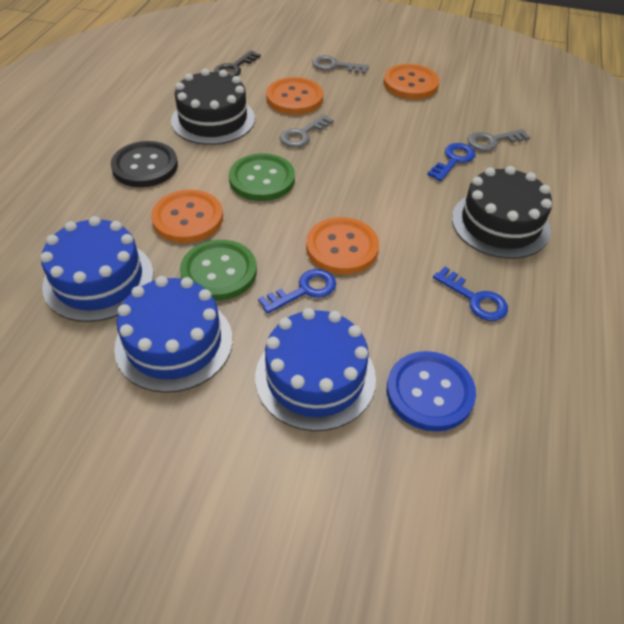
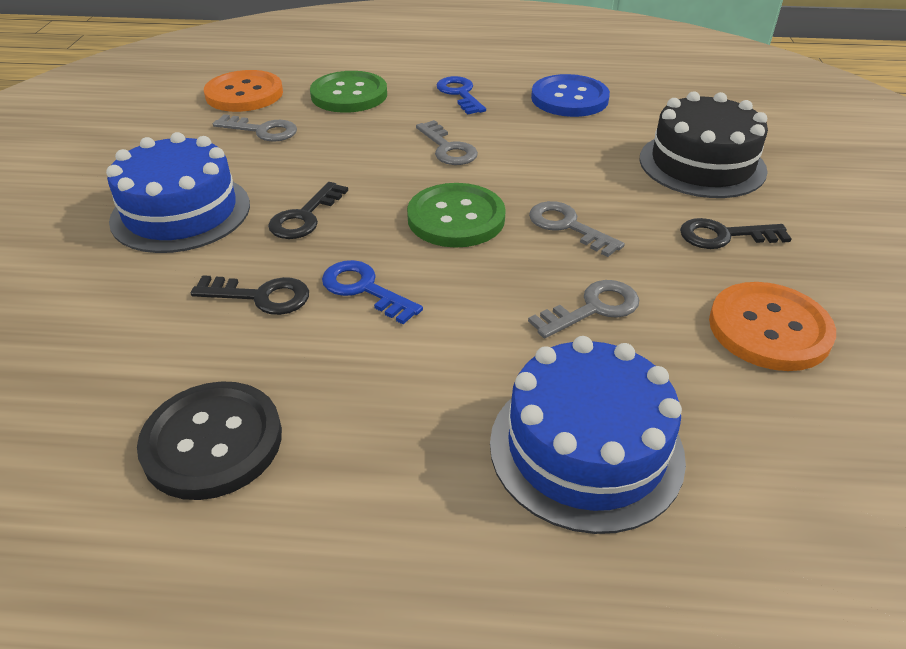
black cake: 2 -> 1
black key: 1 -> 3
blue cake: 3 -> 2
blue key: 3 -> 2
grey key: 3 -> 4
orange button: 4 -> 2

